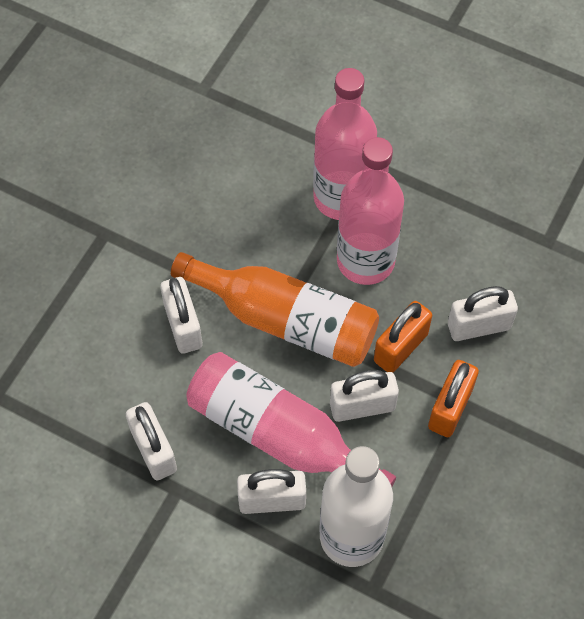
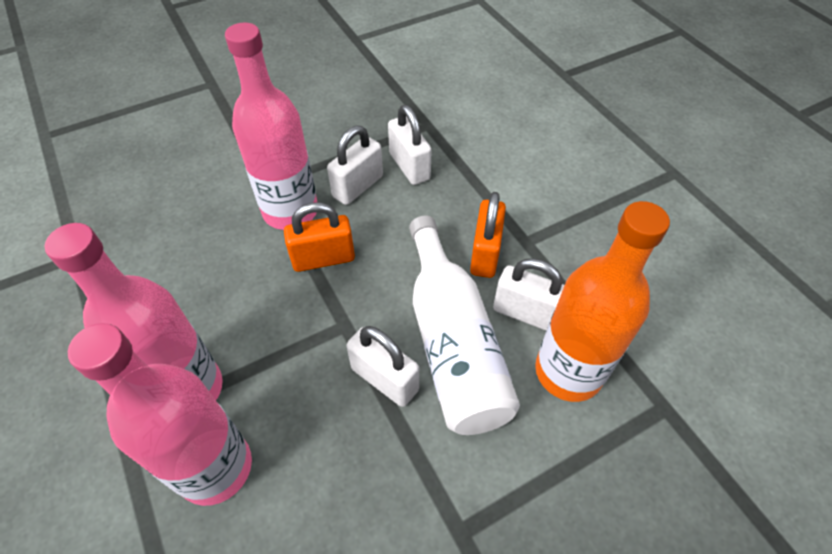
white padlock: 5 -> 4

